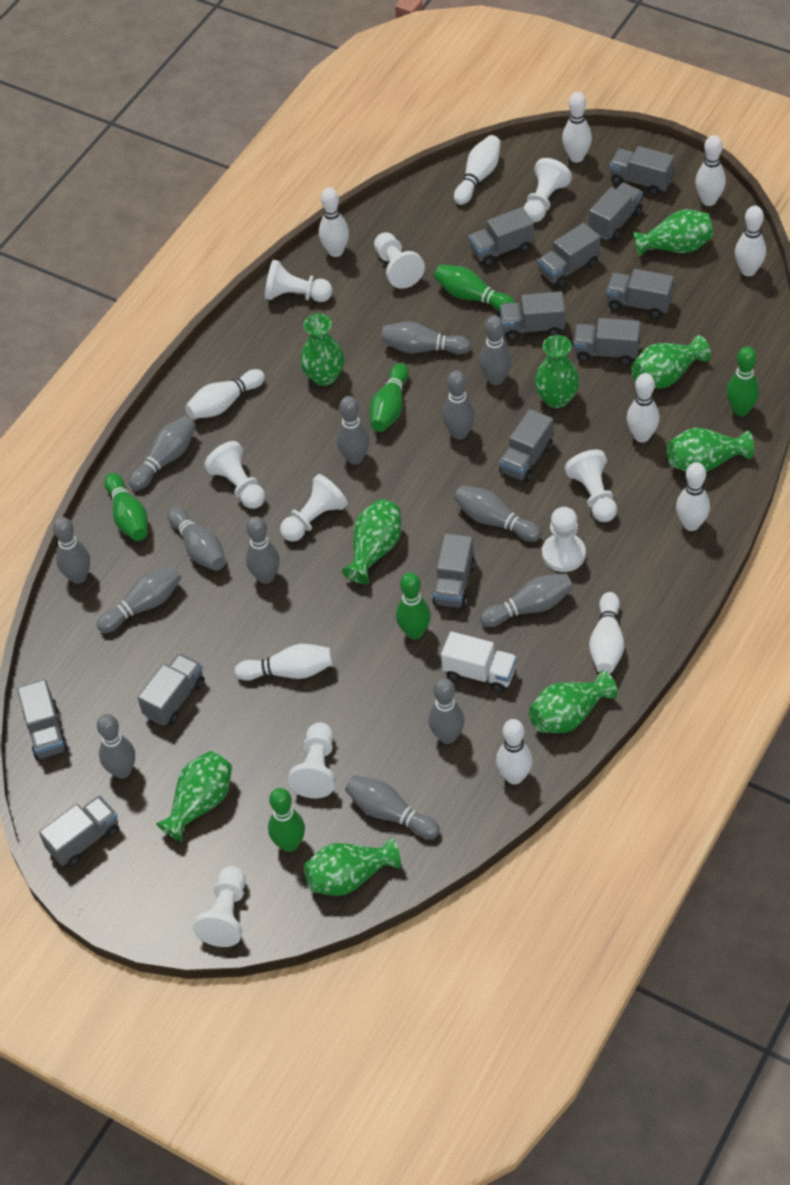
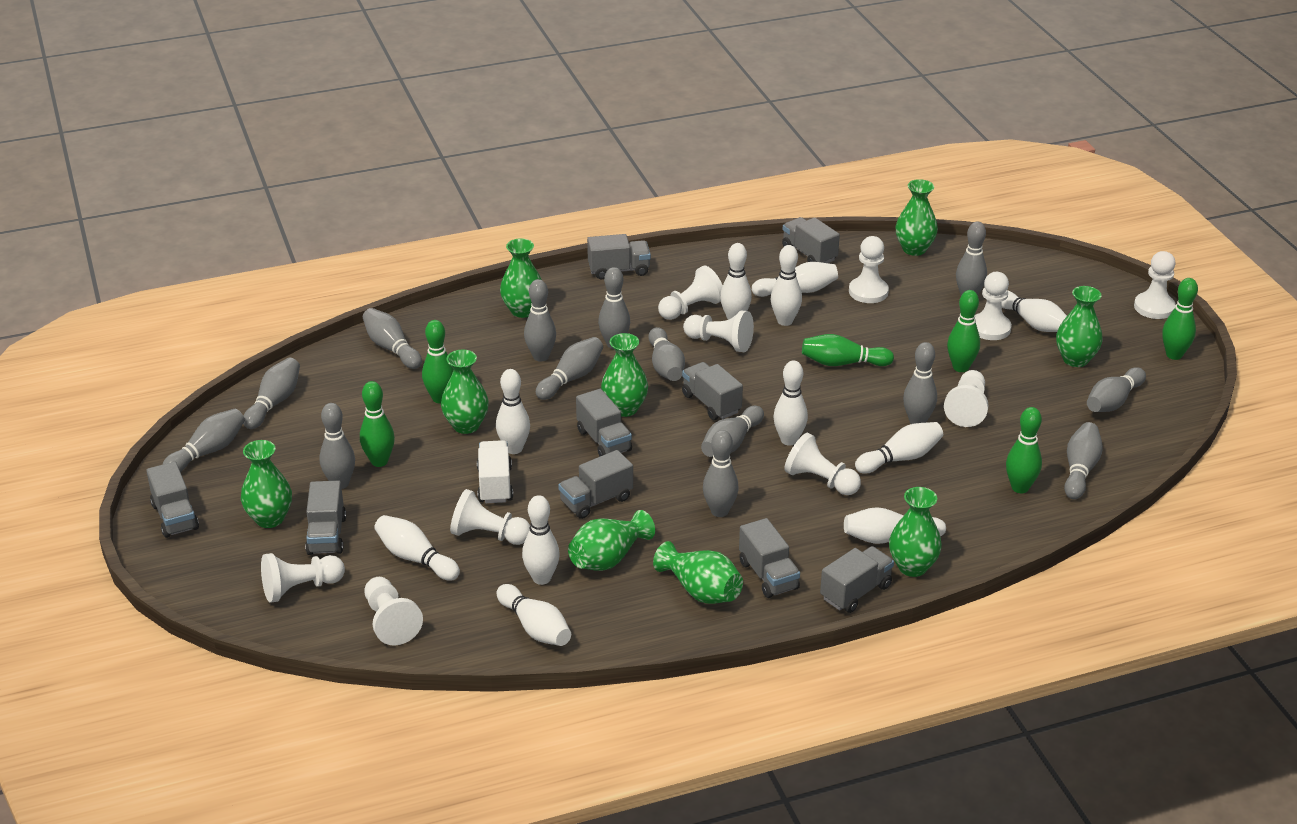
grey truck: 12 -> 9
white pawn: 9 -> 10

